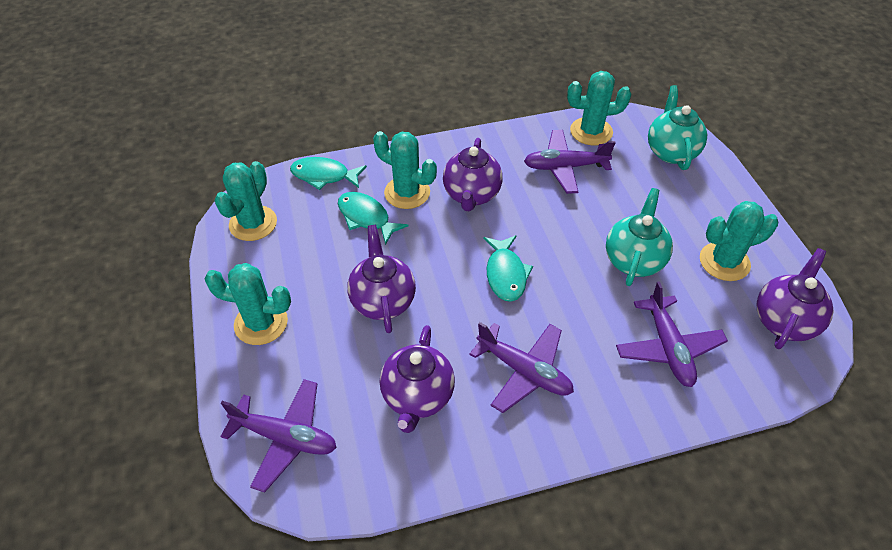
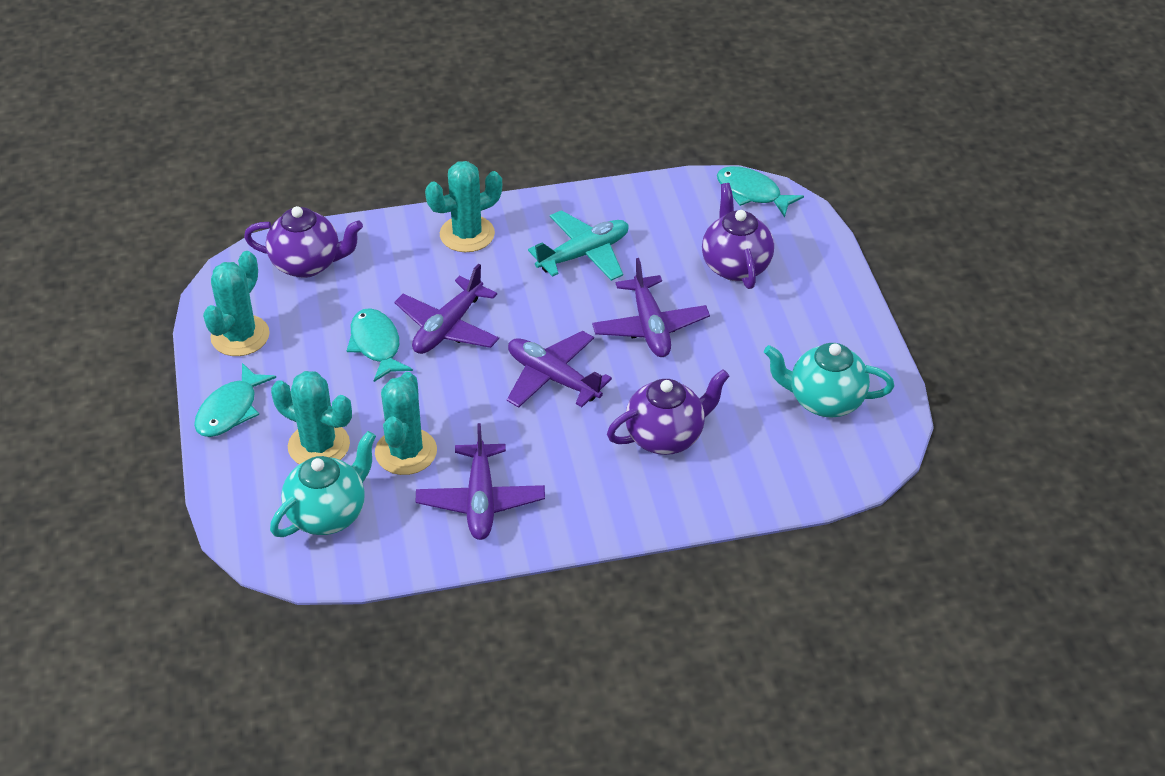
purple teapot: 4 -> 3
turquoise cactus: 5 -> 4
turquoise plane: 0 -> 1

